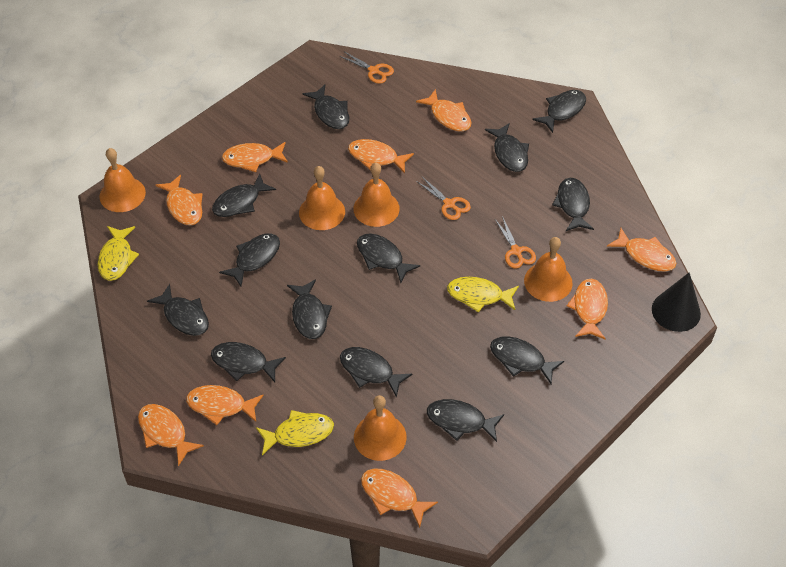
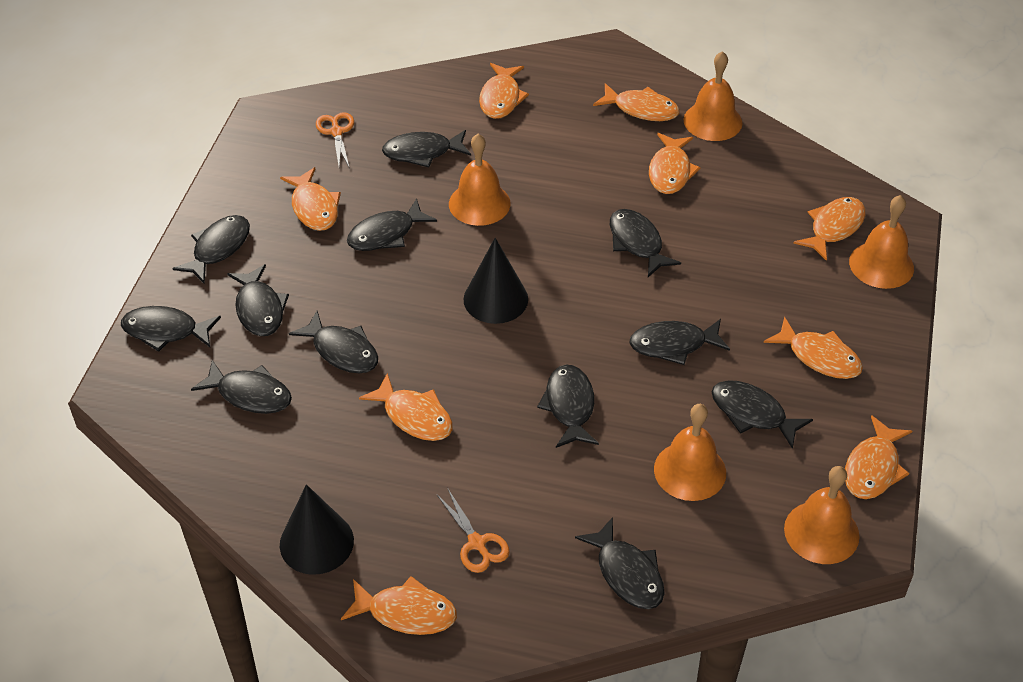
black cone: 1 -> 2
black fish: 13 -> 12
orange scissors: 3 -> 2
yellow fish: 3 -> 0

